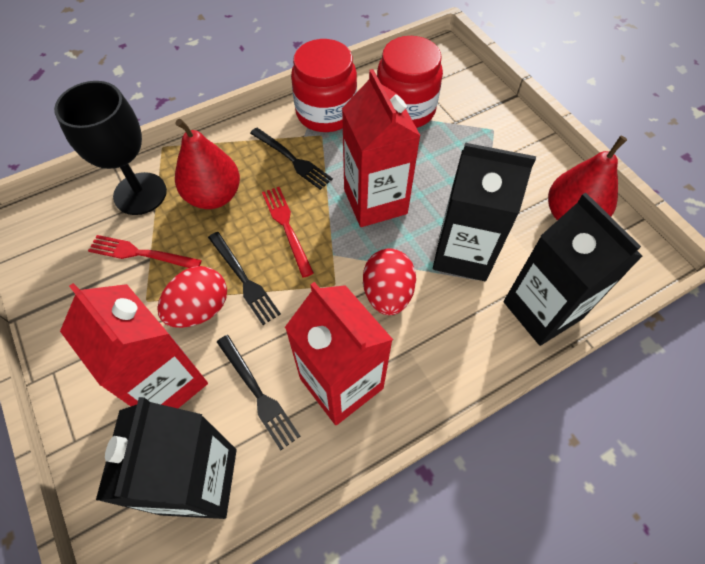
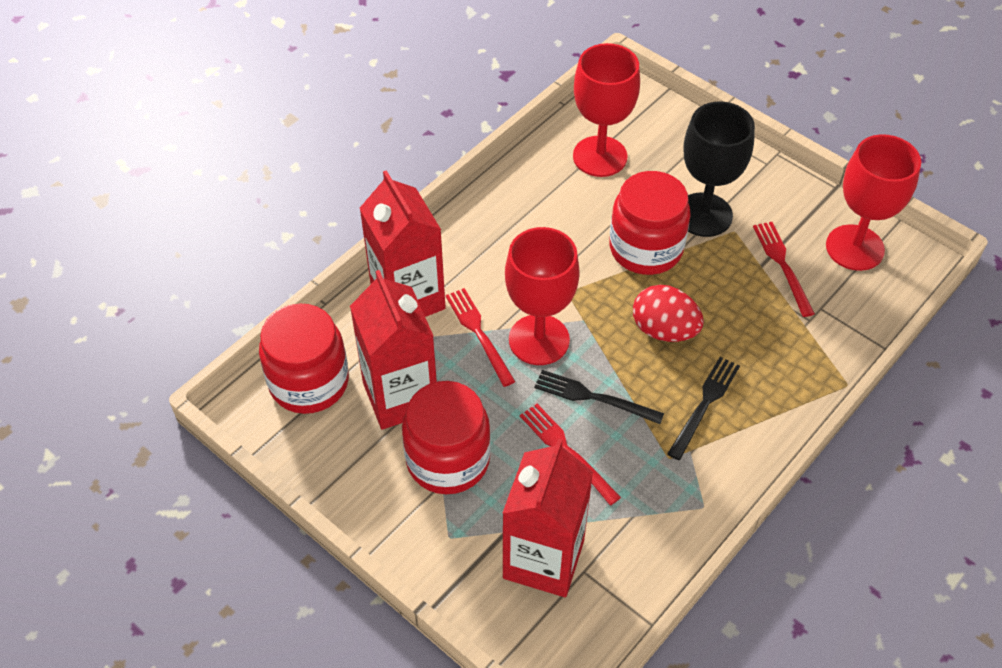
black carton: 3 -> 0
black fork: 3 -> 2
red egg: 2 -> 1
red fork: 2 -> 3
red goblet: 0 -> 3
red jar: 2 -> 3
red pear: 2 -> 0

